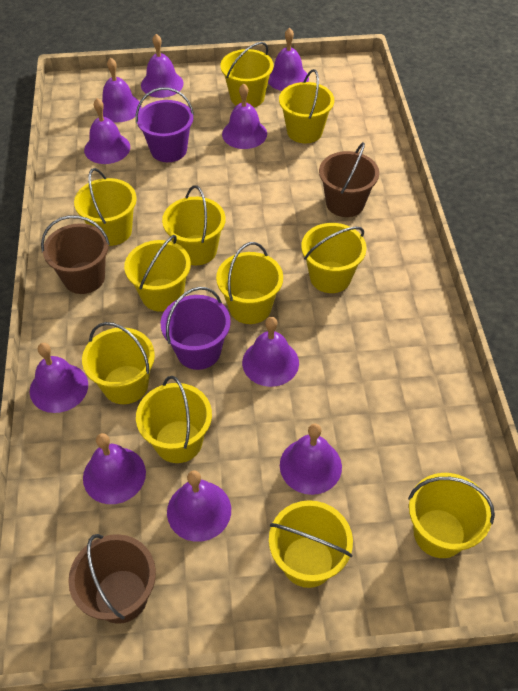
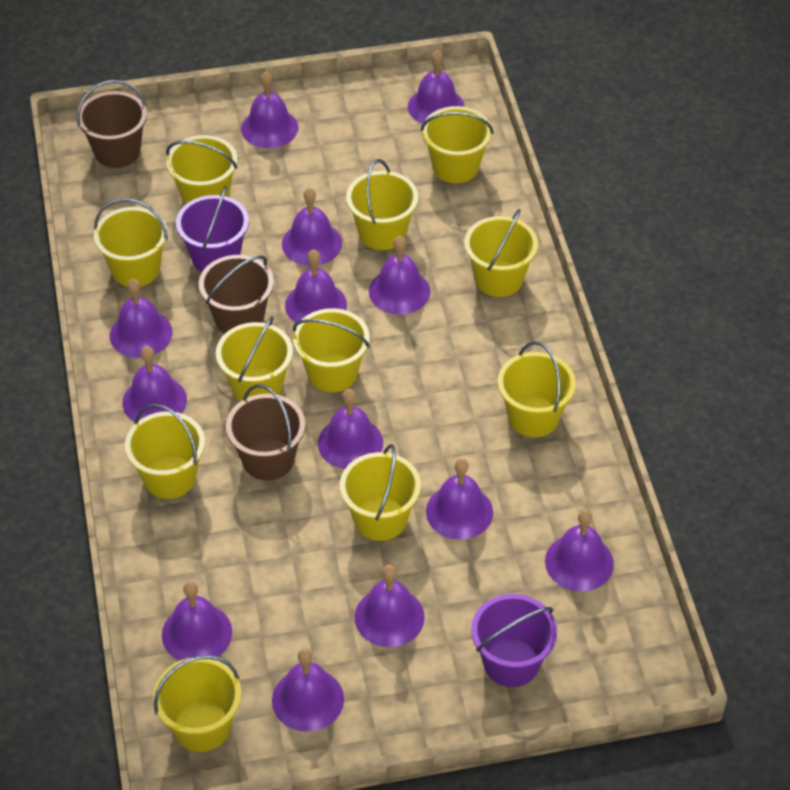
purple bell: 10 -> 13

